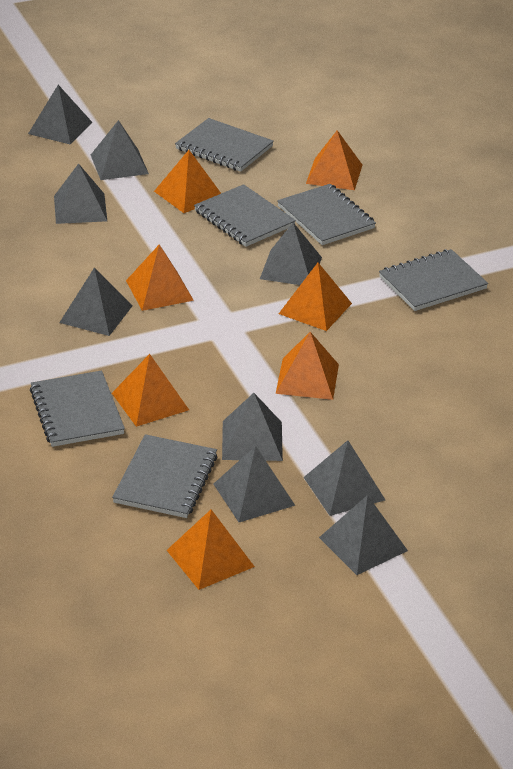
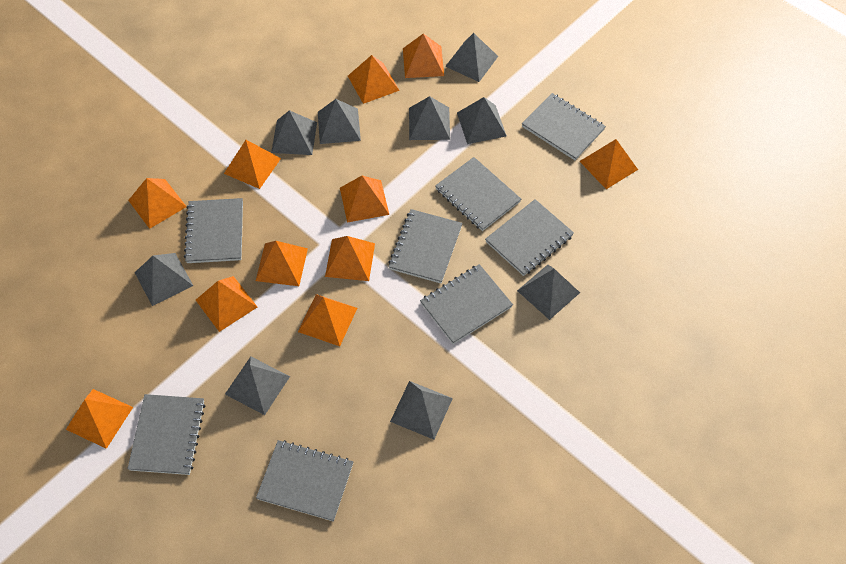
grey notebook: 6 -> 8
orange pyramid: 7 -> 11

